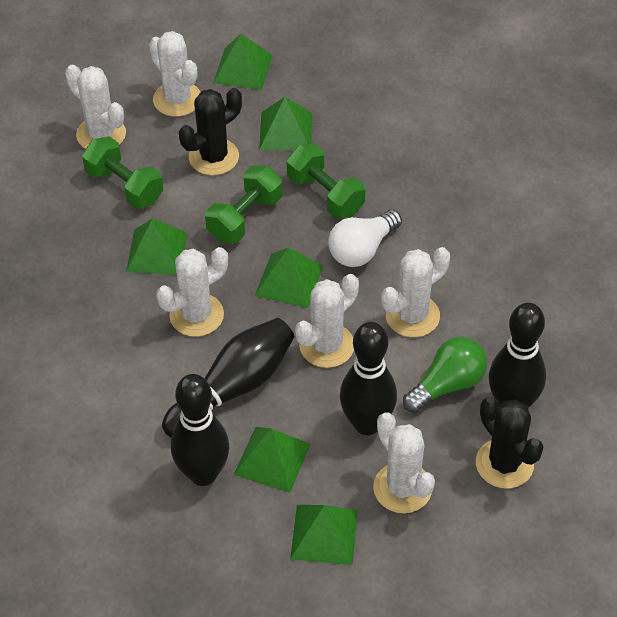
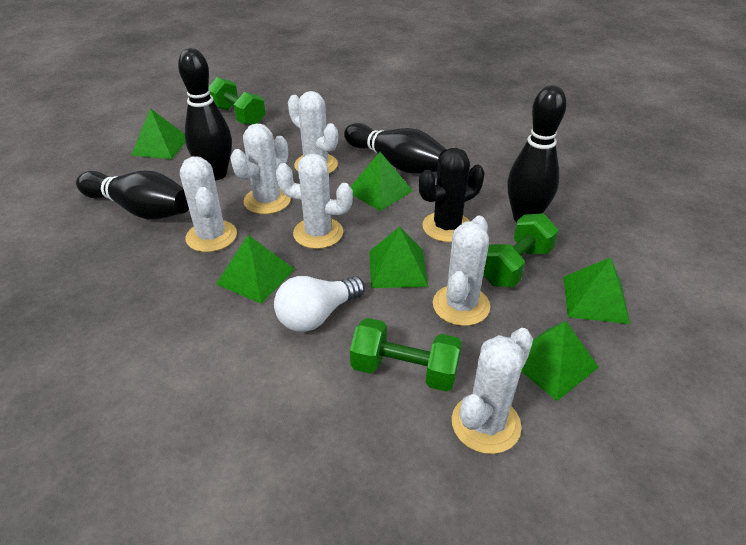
black cactus: 2 -> 1
green light bulb: 1 -> 0

